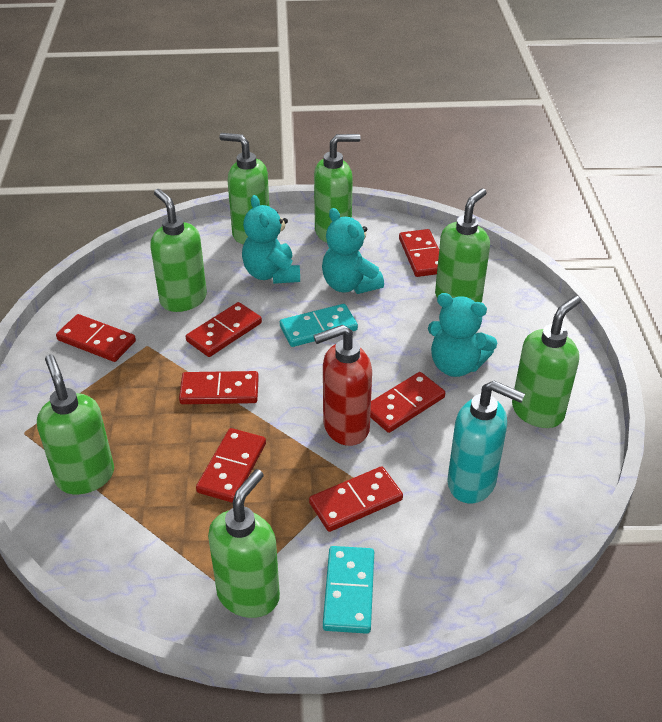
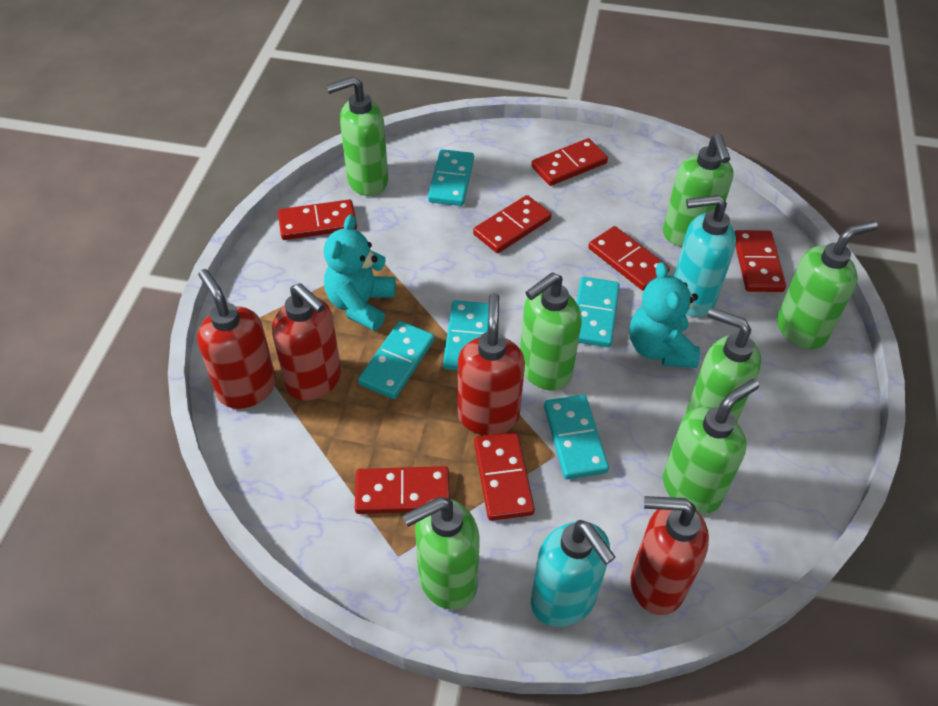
red soap dispenser: 1 -> 4
turquoise domino: 2 -> 5
turquoise soap dispenser: 1 -> 2
turquoise teddy bear: 3 -> 2

